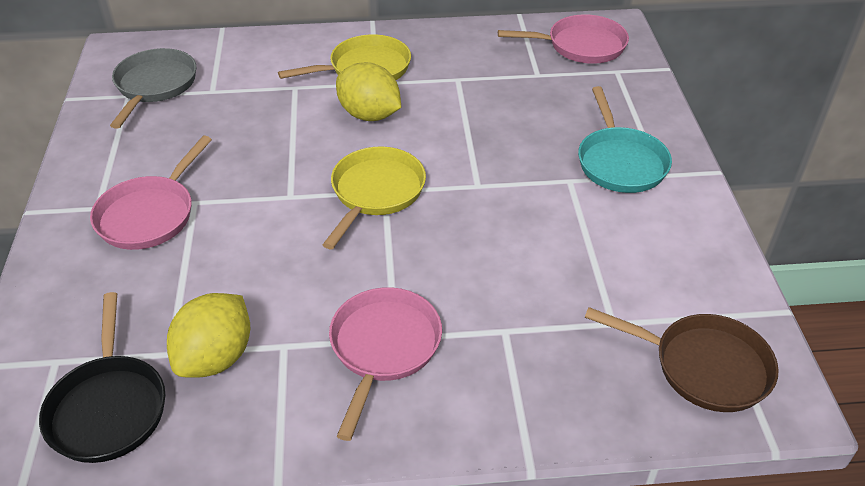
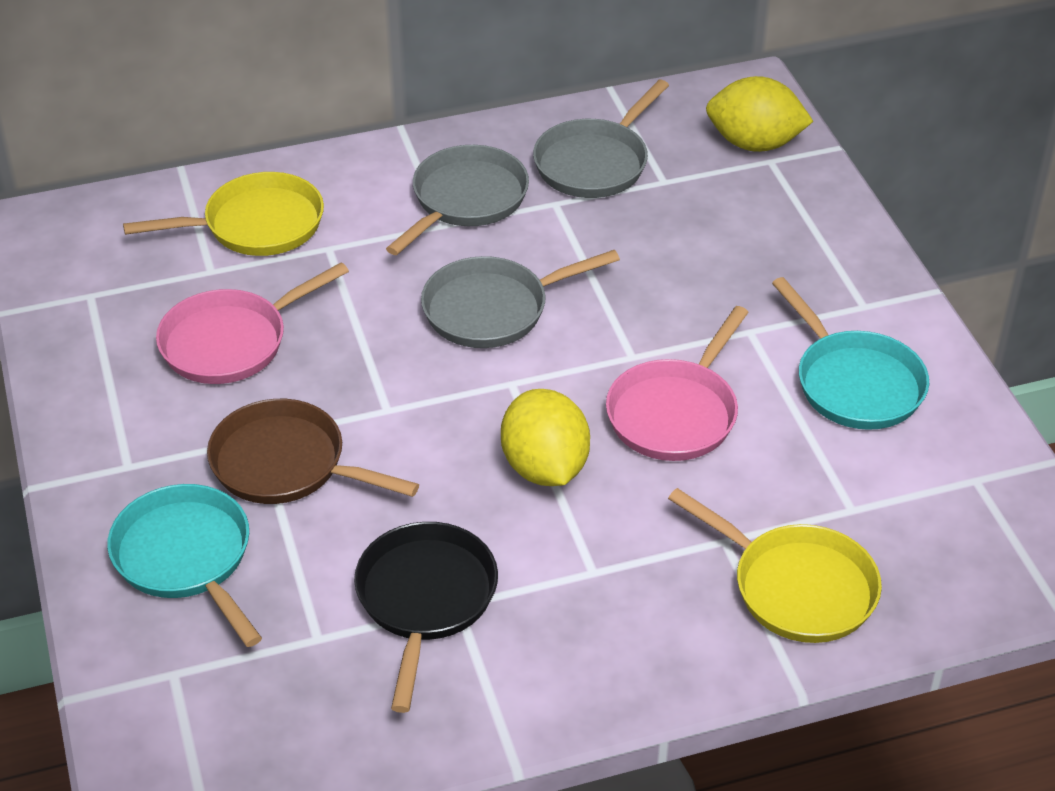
grey pan: 1 -> 3
pink pan: 3 -> 2
turquoise pan: 1 -> 2

